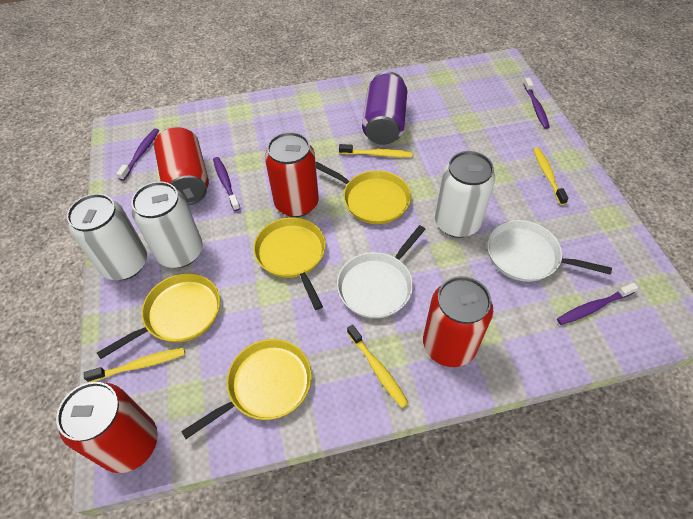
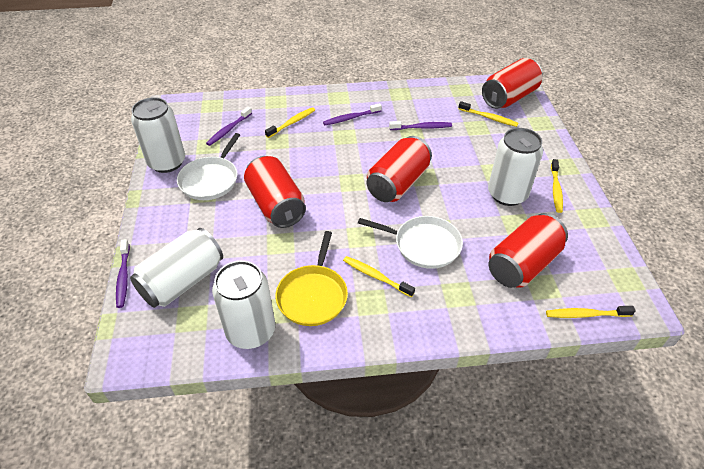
purple can: 1 -> 0
white can: 3 -> 4
yellow pan: 4 -> 1
yellow toothbrush: 4 -> 5

